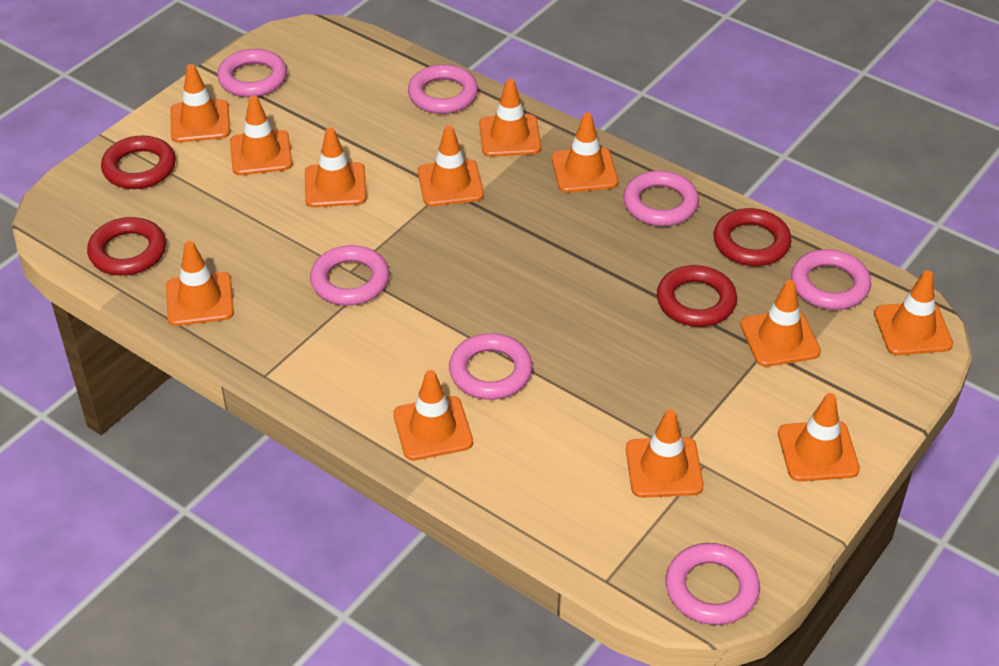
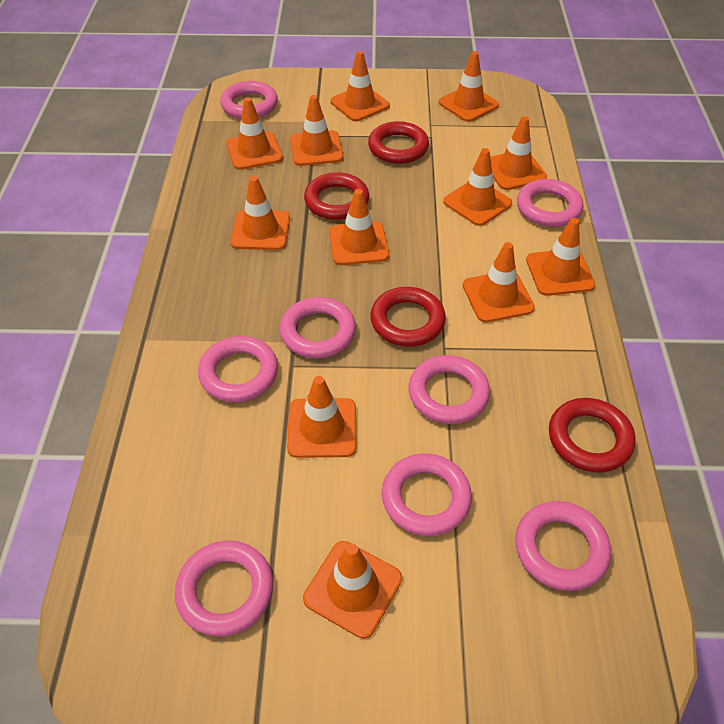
pink ring: 7 -> 8

